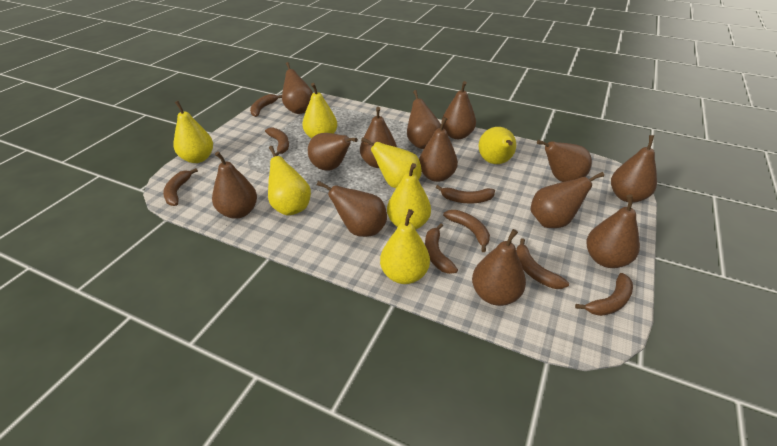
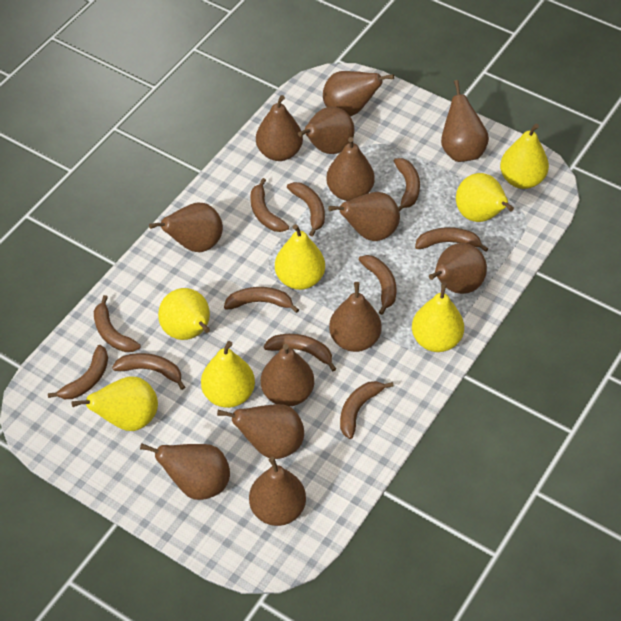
brown banana: 8 -> 11

